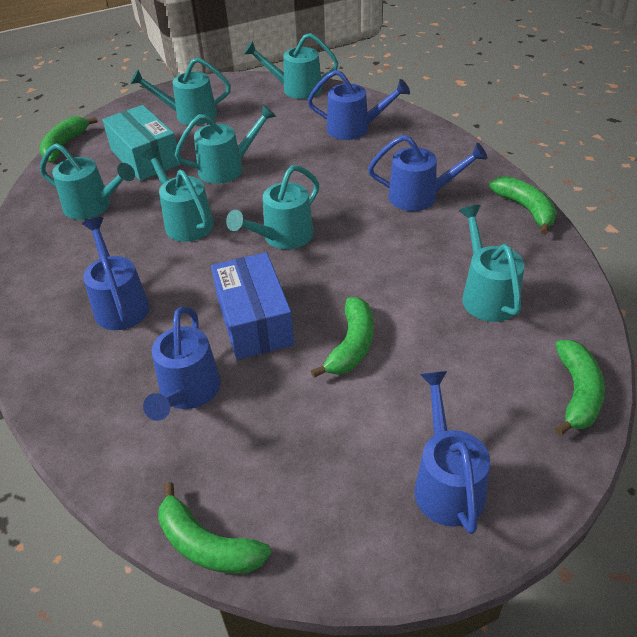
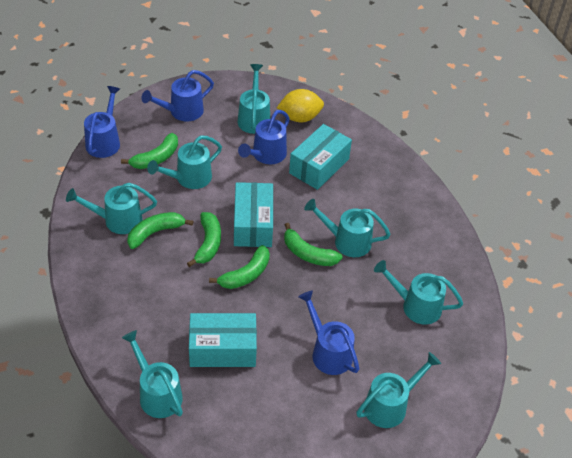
blue box: 1 -> 0
blue watering can: 5 -> 4
turquoise box: 1 -> 3
yellow lemon: 0 -> 1

